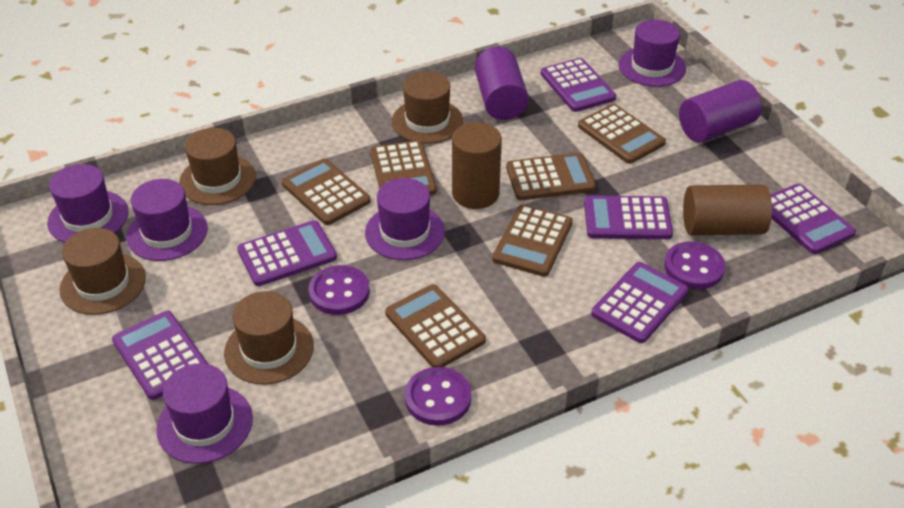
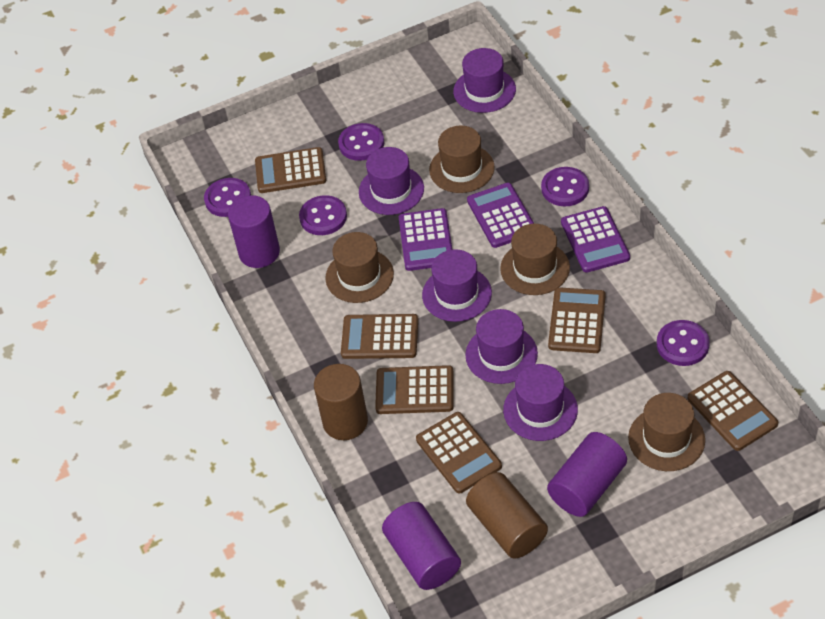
purple button: 3 -> 5
purple calculator: 6 -> 3
purple cylinder: 2 -> 3

